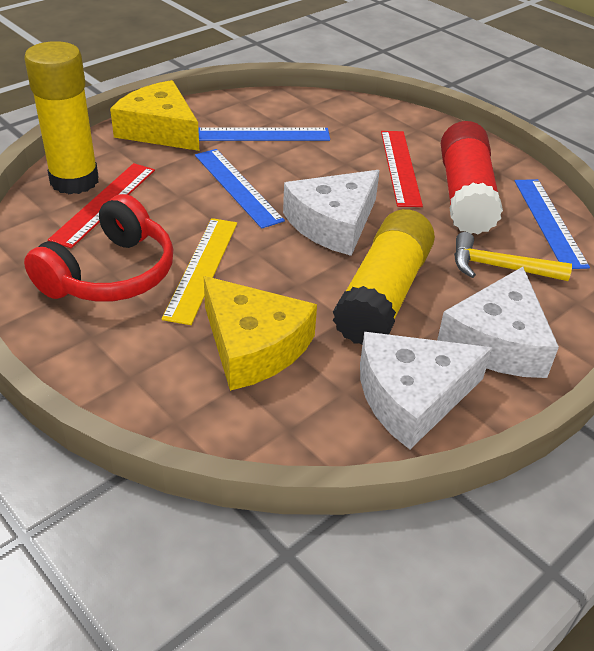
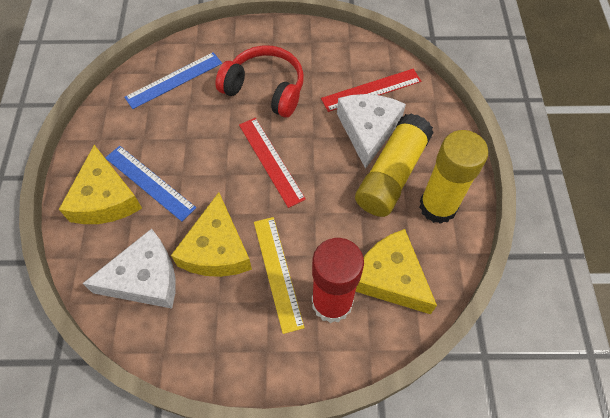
blue ruler: 3 -> 2
white cheese: 3 -> 2
yellow cheese: 2 -> 3
yellow hammer: 1 -> 0

